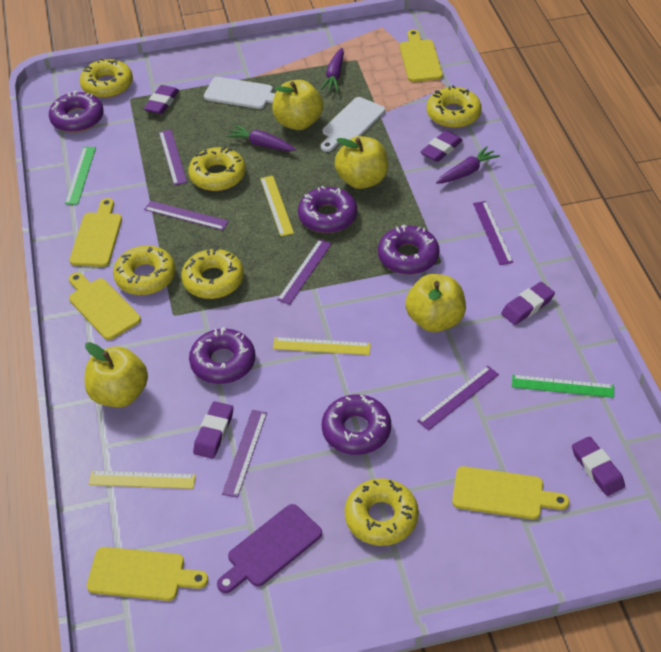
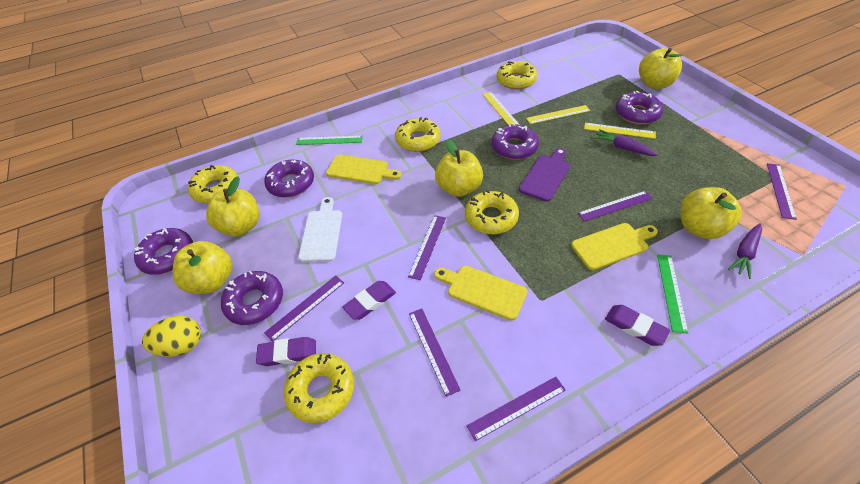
purple carrot: 3 -> 2
purple eraser: 5 -> 3
white cutting board: 2 -> 1
yellow apple: 4 -> 5
yellow cutting board: 5 -> 3
yellow donut: 6 -> 5
yellow egg: 0 -> 1

